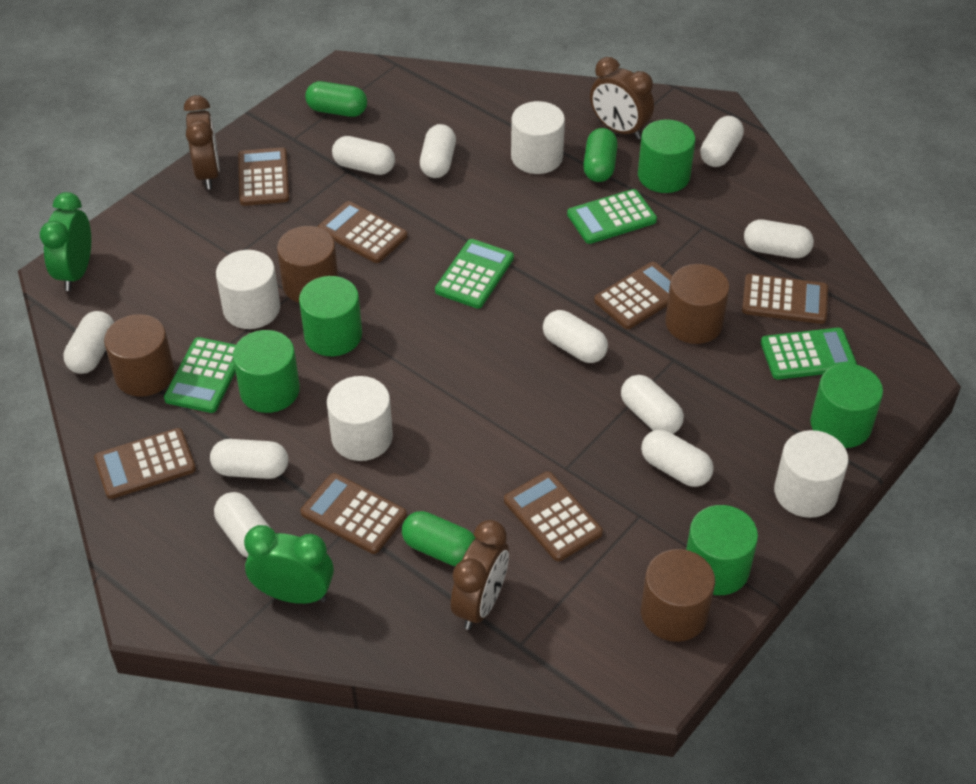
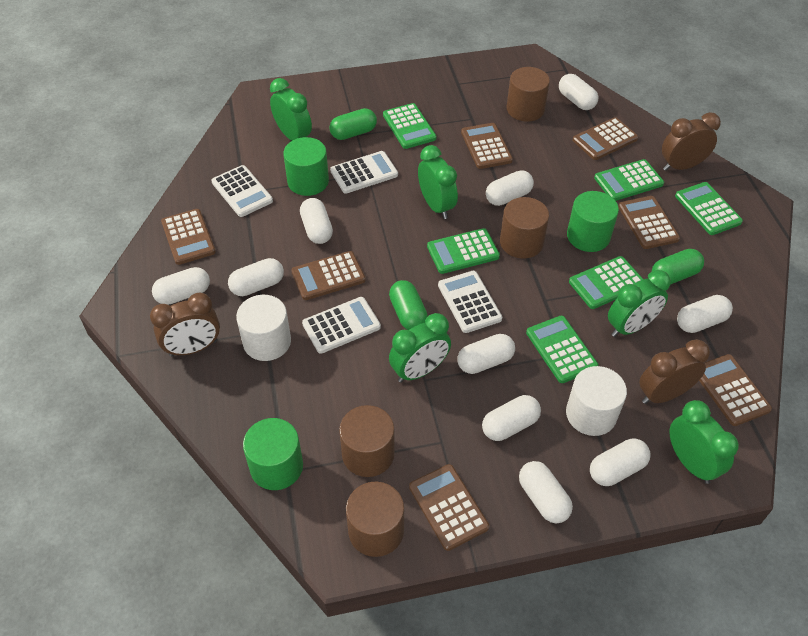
green calculator: 4 -> 6
green clock: 2 -> 5
green cylinder: 5 -> 3
white calculator: 0 -> 4
white cylinder: 4 -> 2

